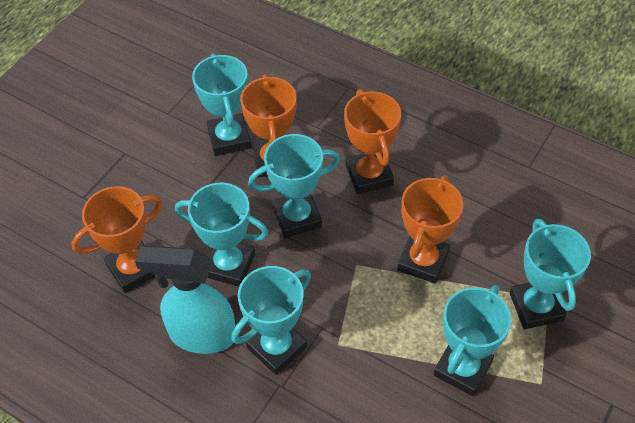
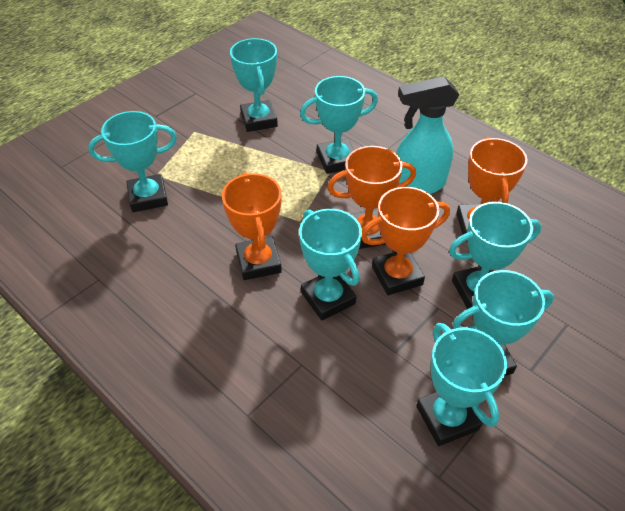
turquoise trophy: 6 -> 7

